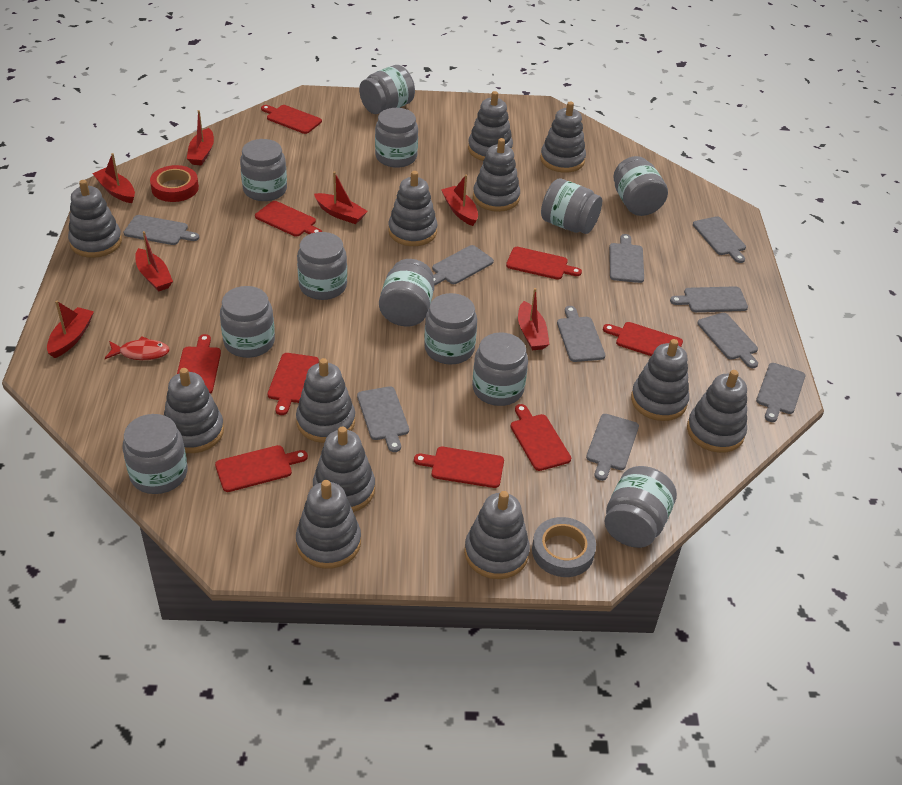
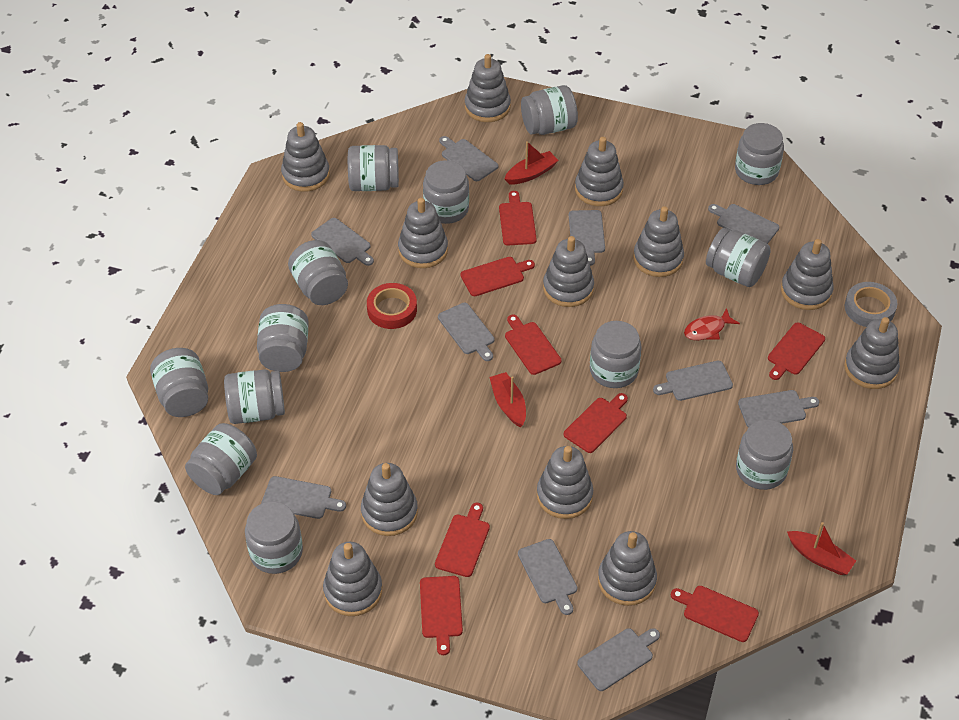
grey jar: 12 -> 13
red boat: 7 -> 3
red cutting board: 9 -> 8

